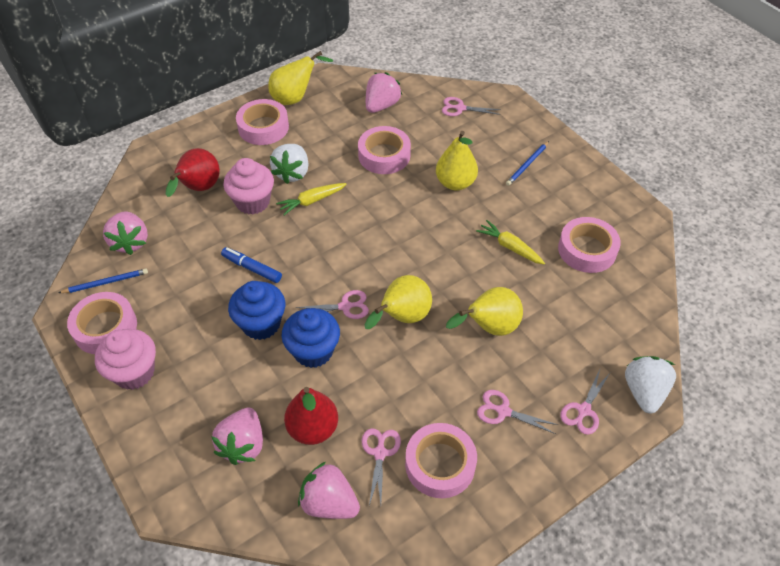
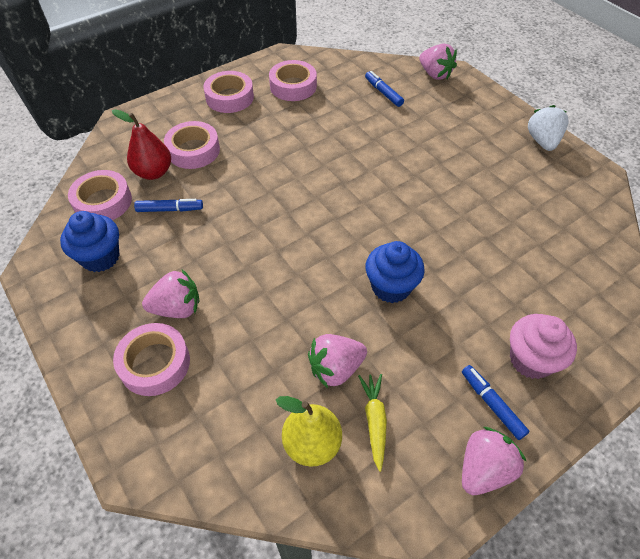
blue marker: 1 -> 3
blue pencil: 2 -> 0
pink cupcake: 2 -> 1
pink scissors: 5 -> 0
red pear: 2 -> 1
white strawberry: 2 -> 1
yellow carrot: 2 -> 1
yellow pear: 4 -> 1

